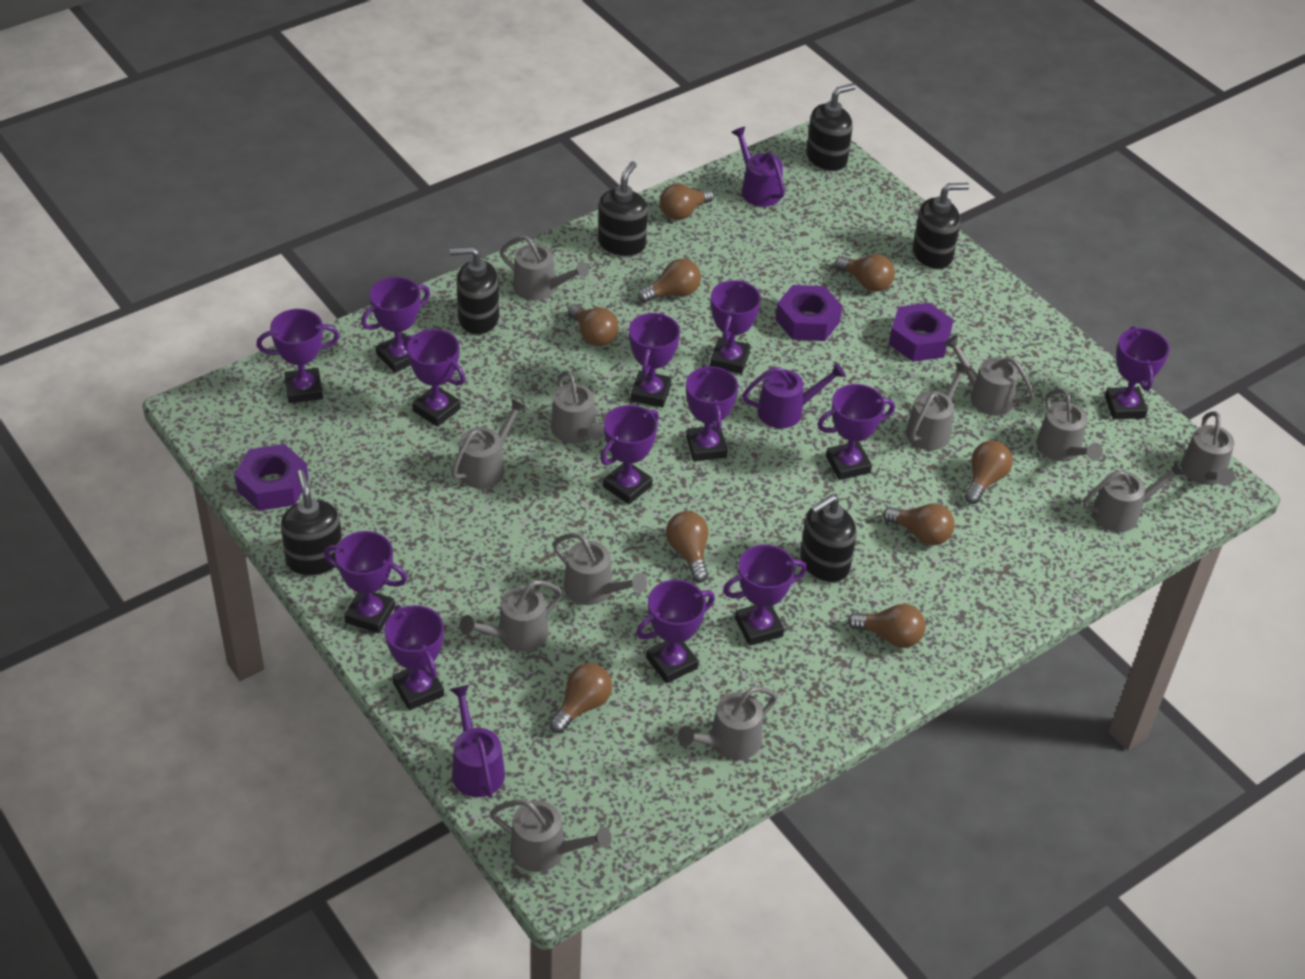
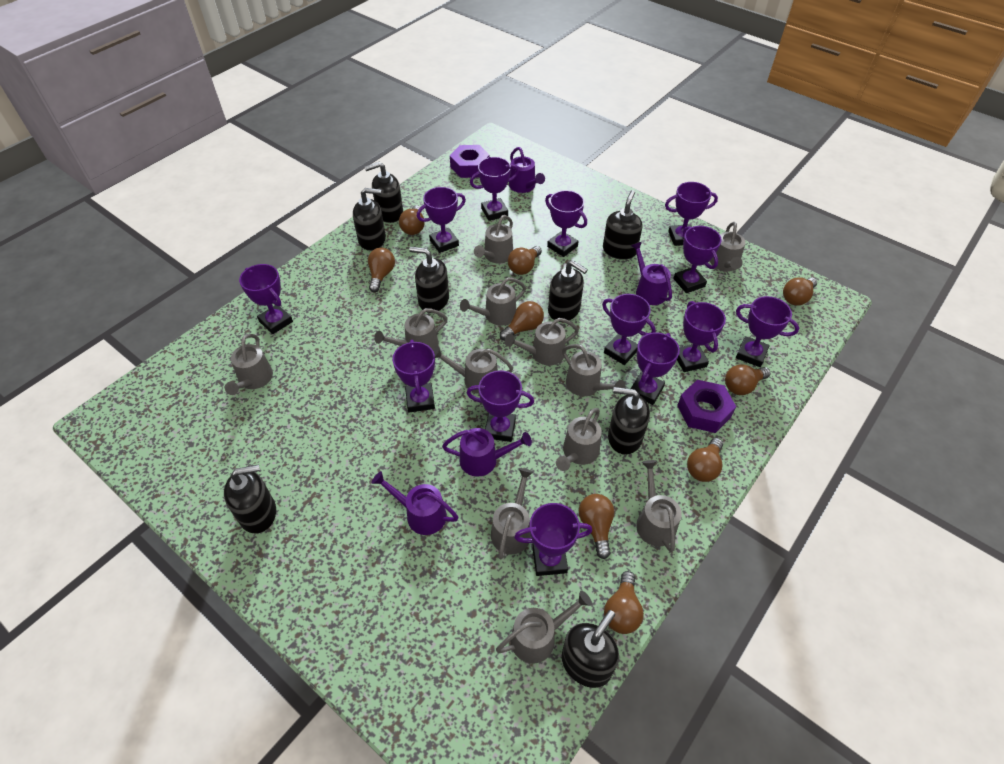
black soap dispenser: 6 -> 8
purple nut: 3 -> 2
purple watering can: 3 -> 4

